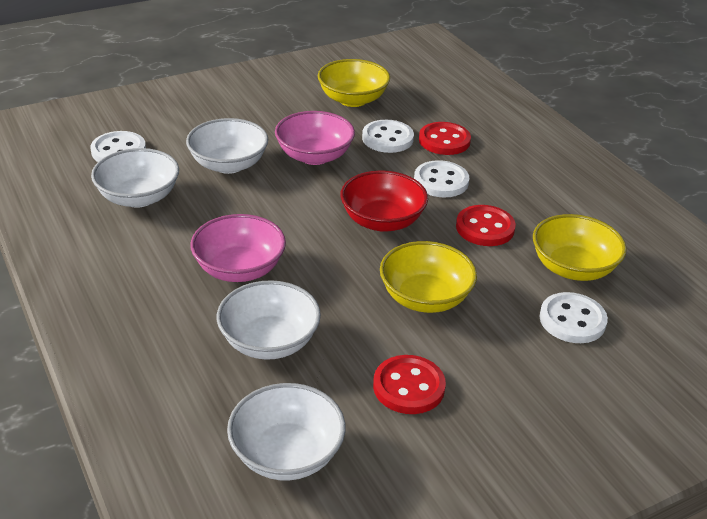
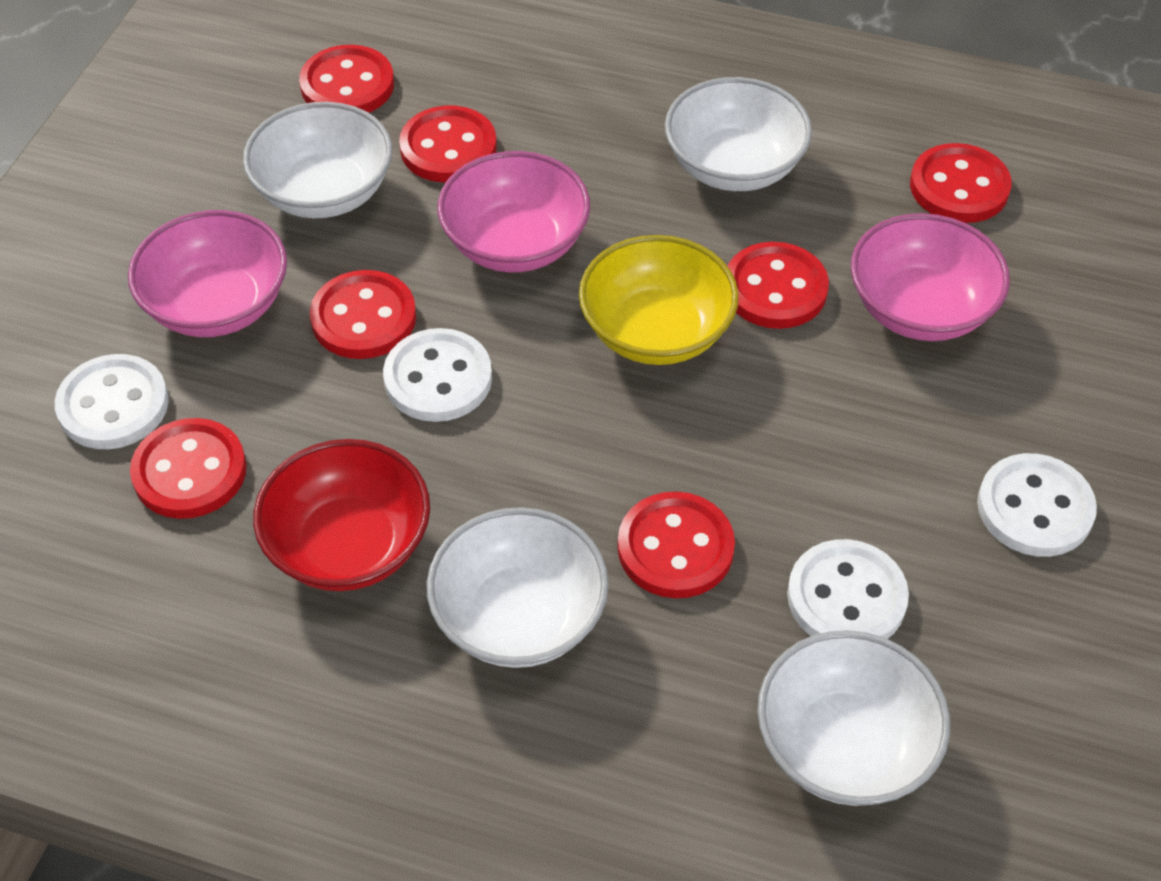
pink bowl: 2 -> 3
red button: 3 -> 7
yellow bowl: 3 -> 1

